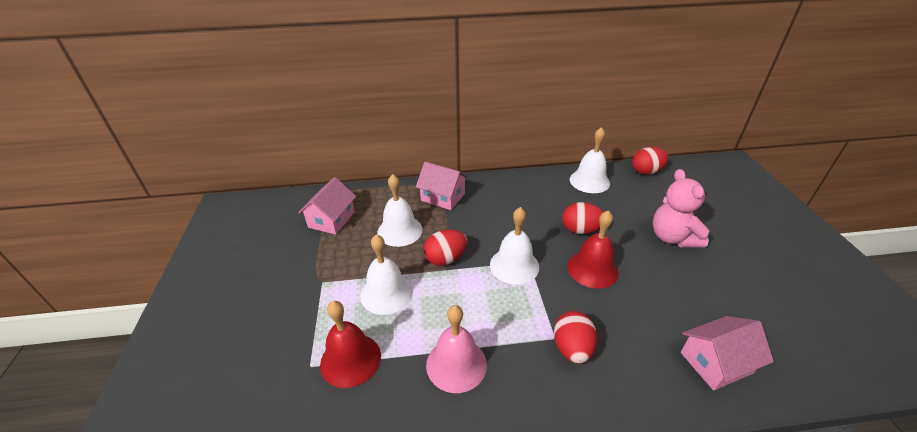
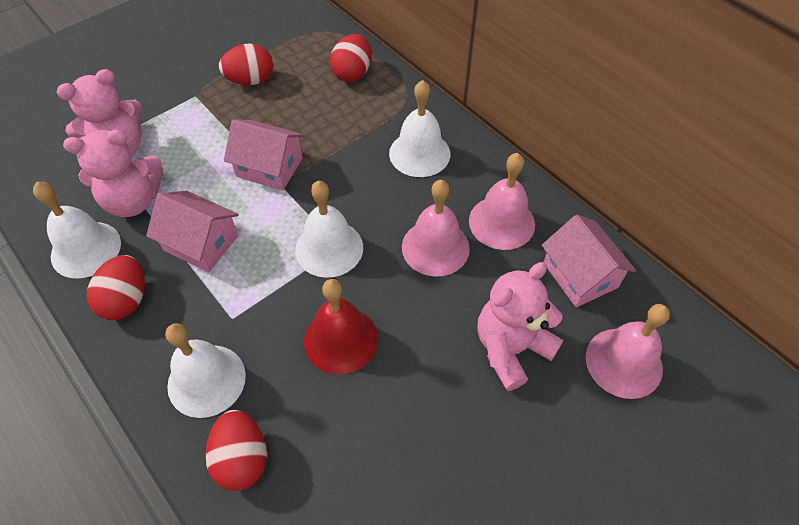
pink bell: 1 -> 3
pink teddy bear: 1 -> 3
red bell: 2 -> 1

